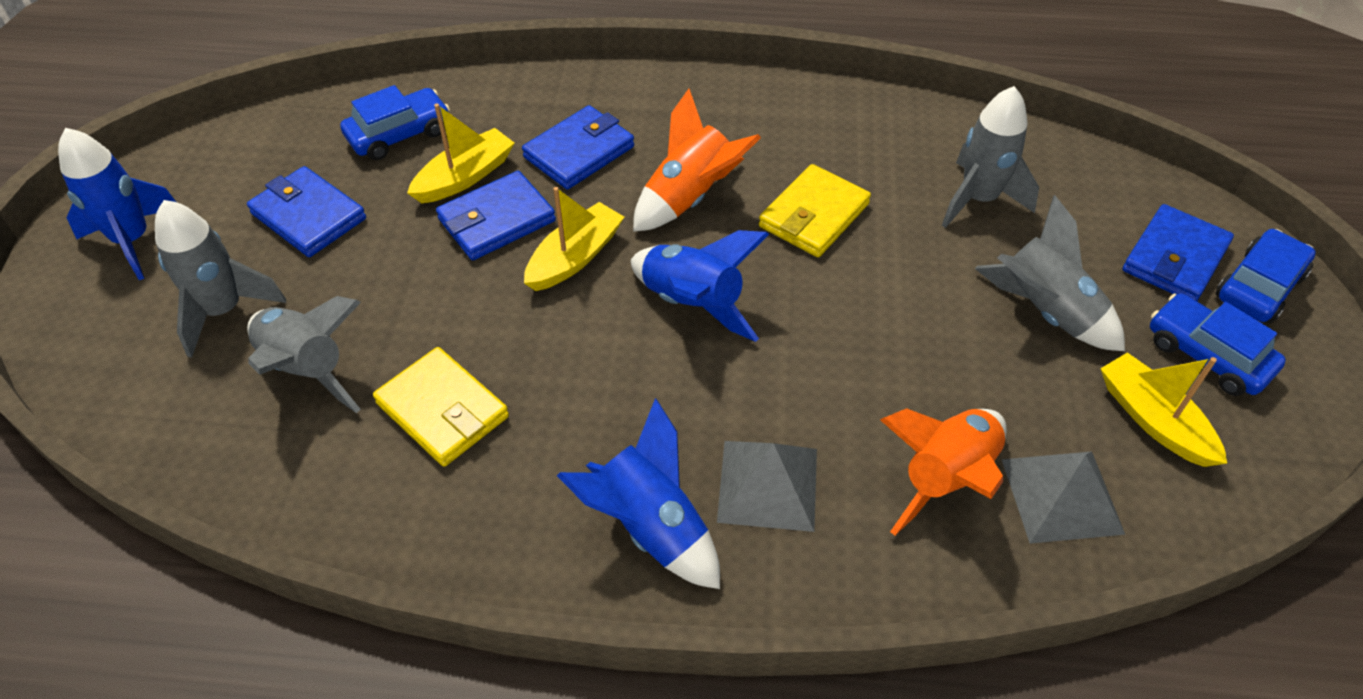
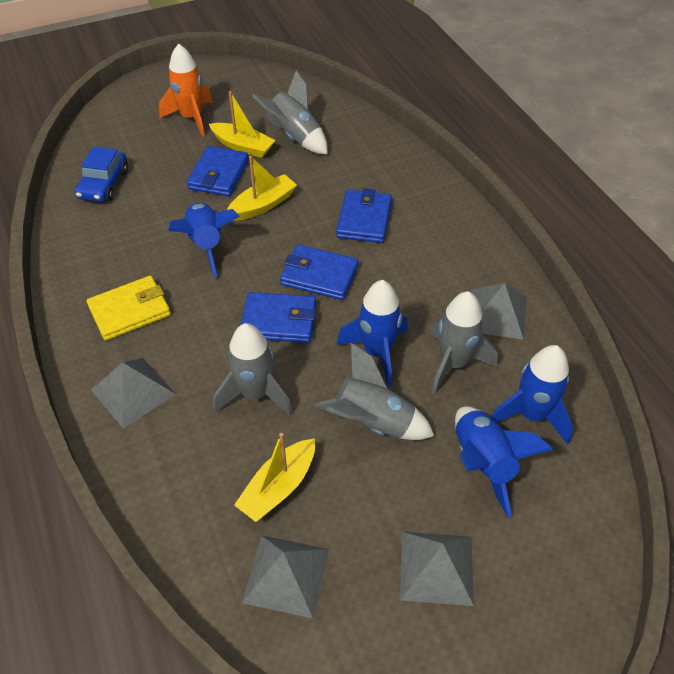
blue car: 3 -> 1
blue rocket: 3 -> 4
grey pyramid: 2 -> 4
orange rocket: 2 -> 1
yellow wallet: 2 -> 1

